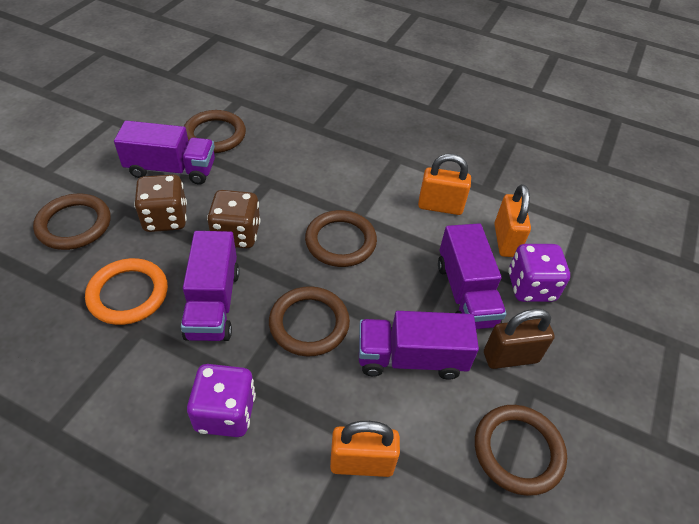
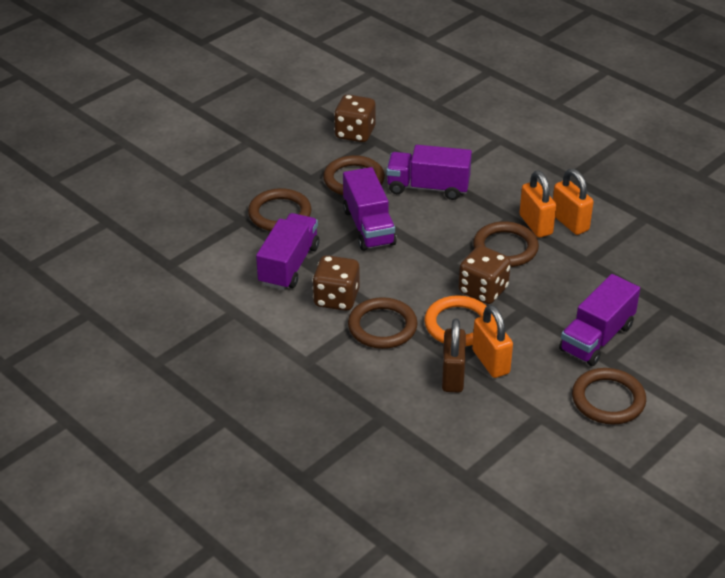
brown dice: 2 -> 3
purple dice: 2 -> 0

